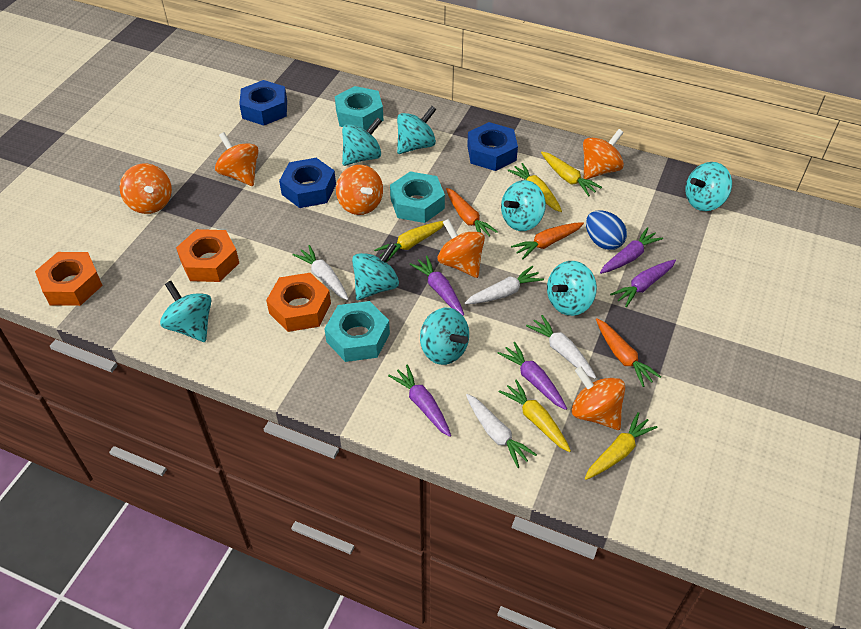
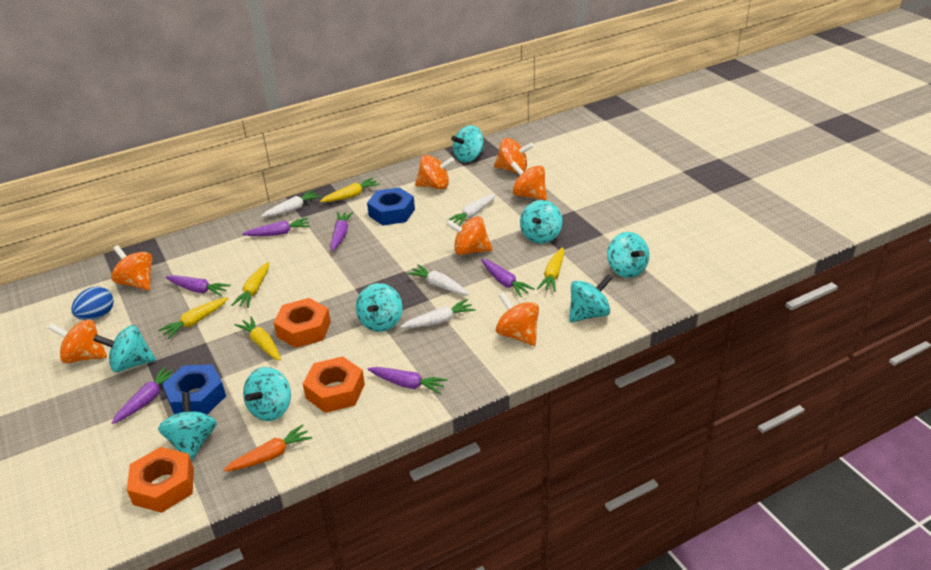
blue nut: 3 -> 2
orange carrot: 3 -> 1
orange spinning top: 6 -> 7
purple carrot: 5 -> 6
turquoise nut: 3 -> 0

